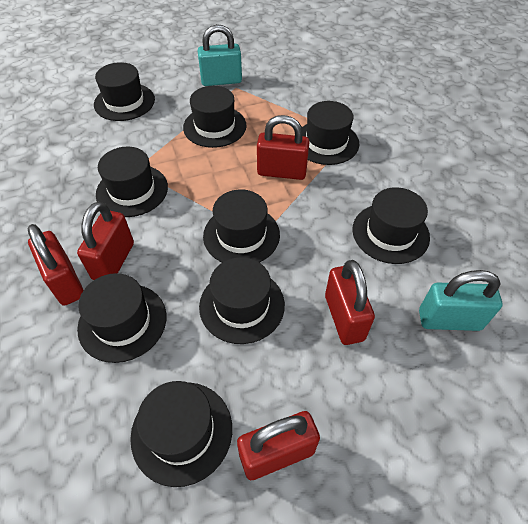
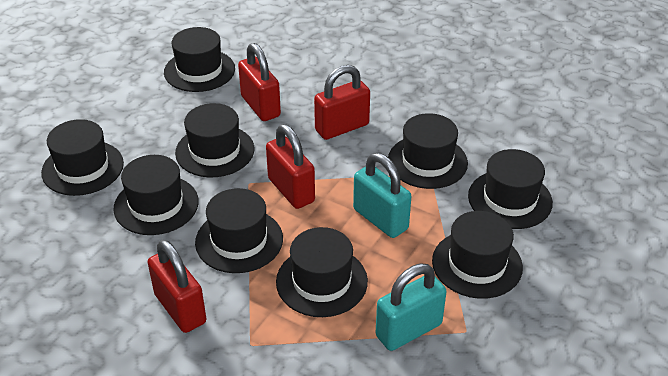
red padlock: 5 -> 4

